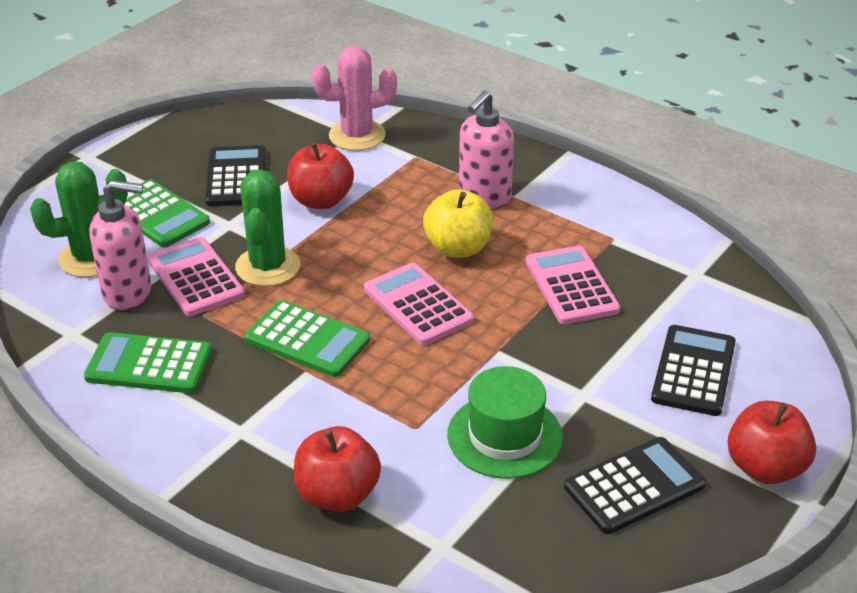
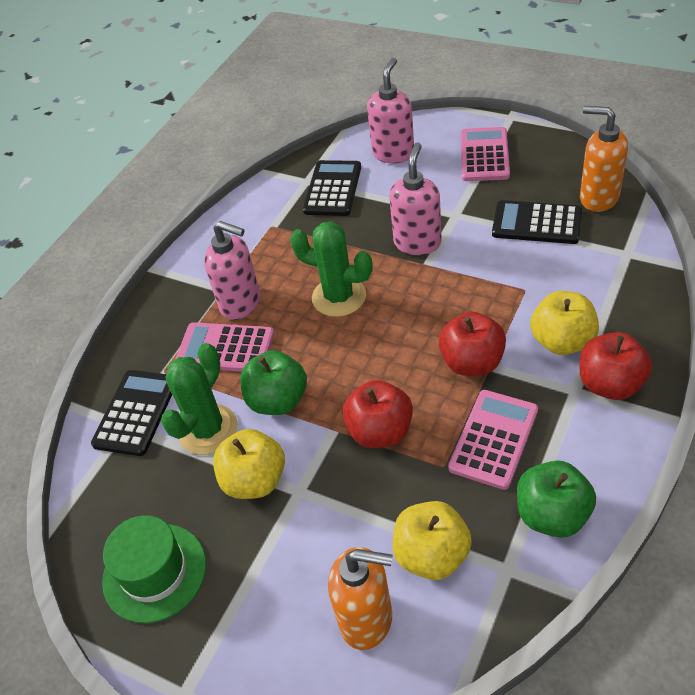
green apple: 0 -> 2
green calculator: 3 -> 0
orange soap dispenser: 0 -> 2
pink cactus: 1 -> 0
pink soap dispenser: 2 -> 3
yellow apple: 1 -> 3

